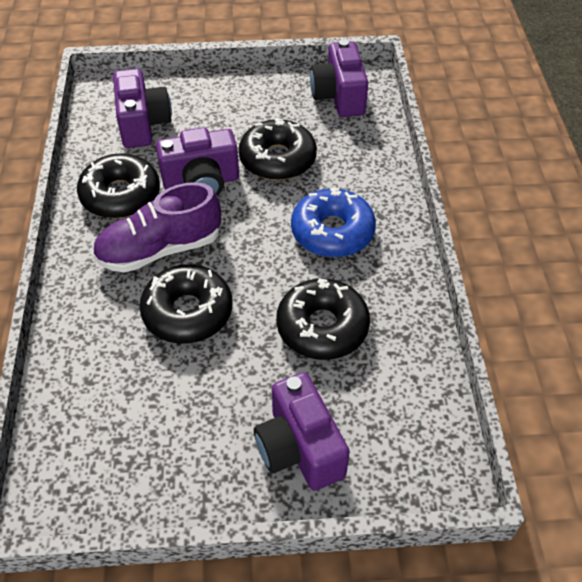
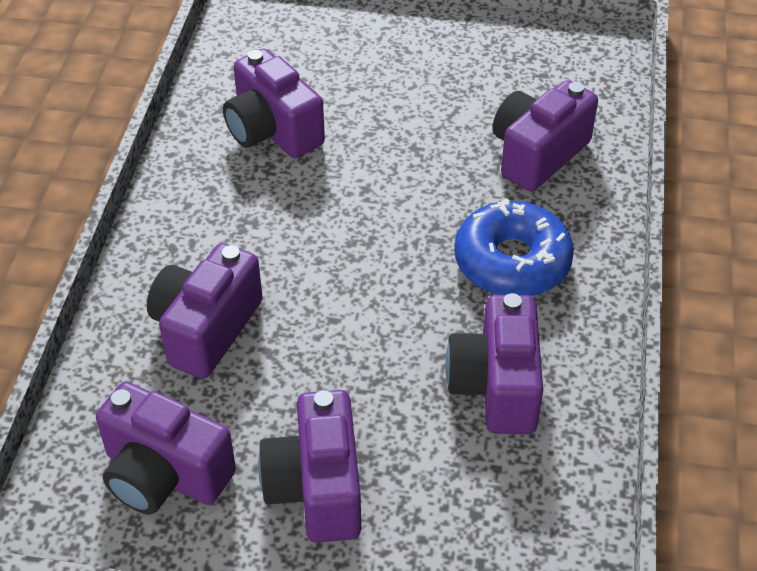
black donut: 4 -> 0
purple camera: 4 -> 6
purple shoe: 1 -> 0

